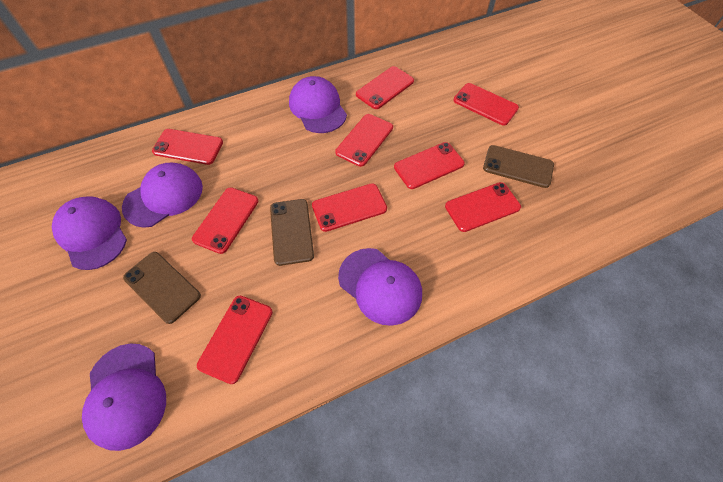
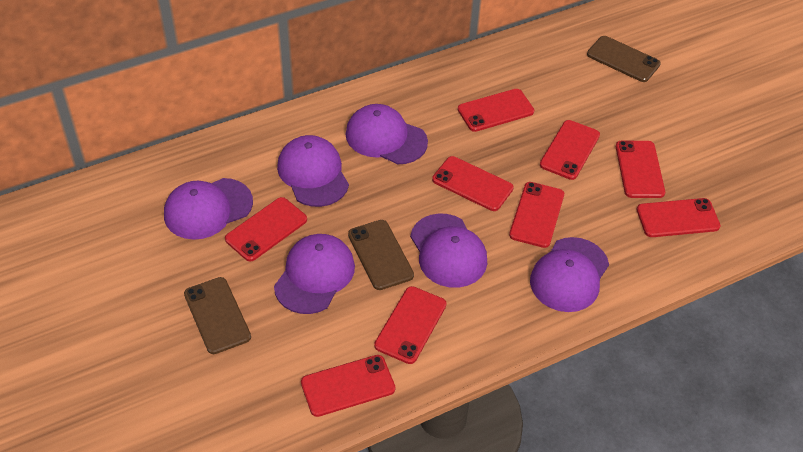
purple cap: 5 -> 6

